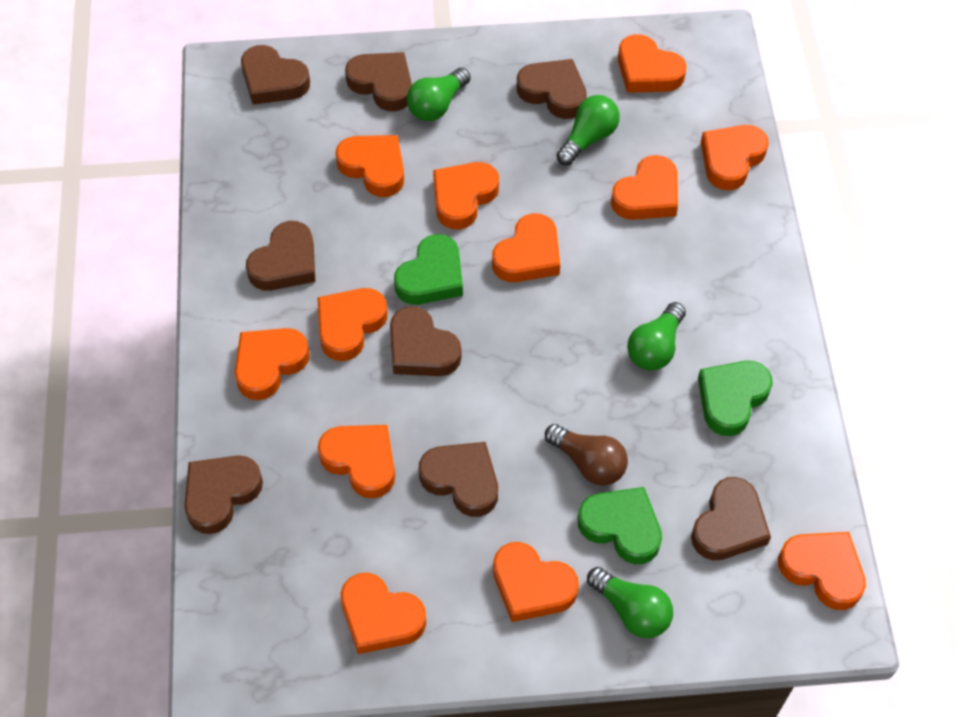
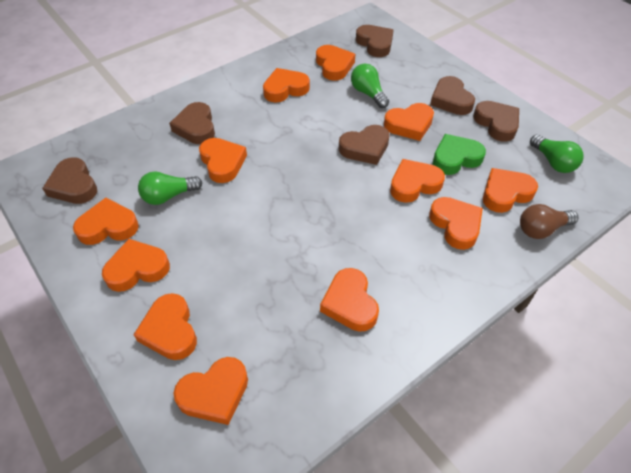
brown heart: 8 -> 6
green heart: 3 -> 1
green light bulb: 4 -> 3

